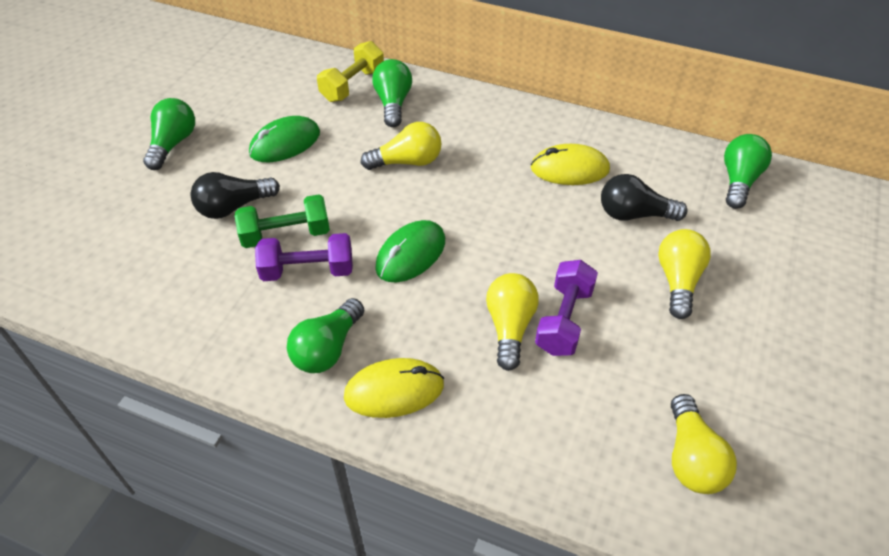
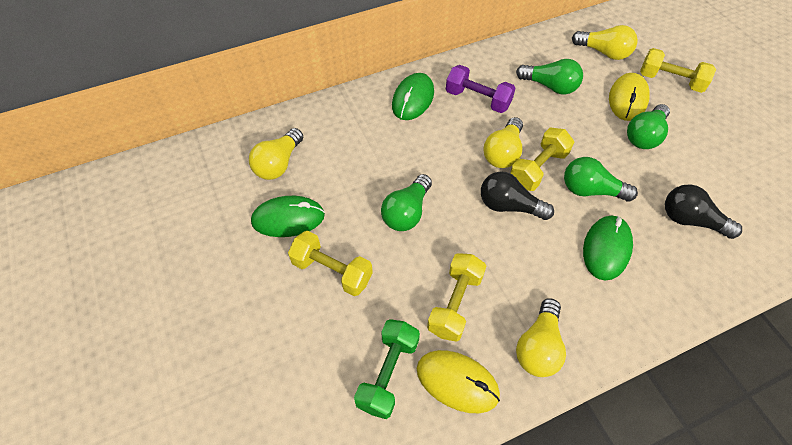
green mouse: 2 -> 3
purple dumbbell: 2 -> 1
yellow dumbbell: 1 -> 4

